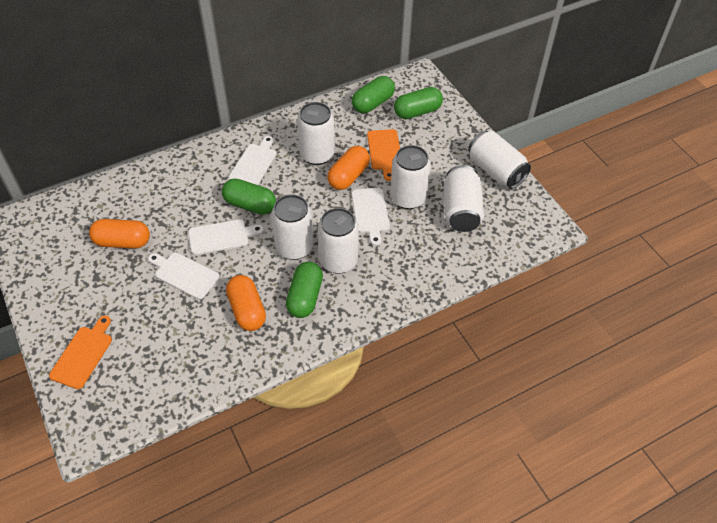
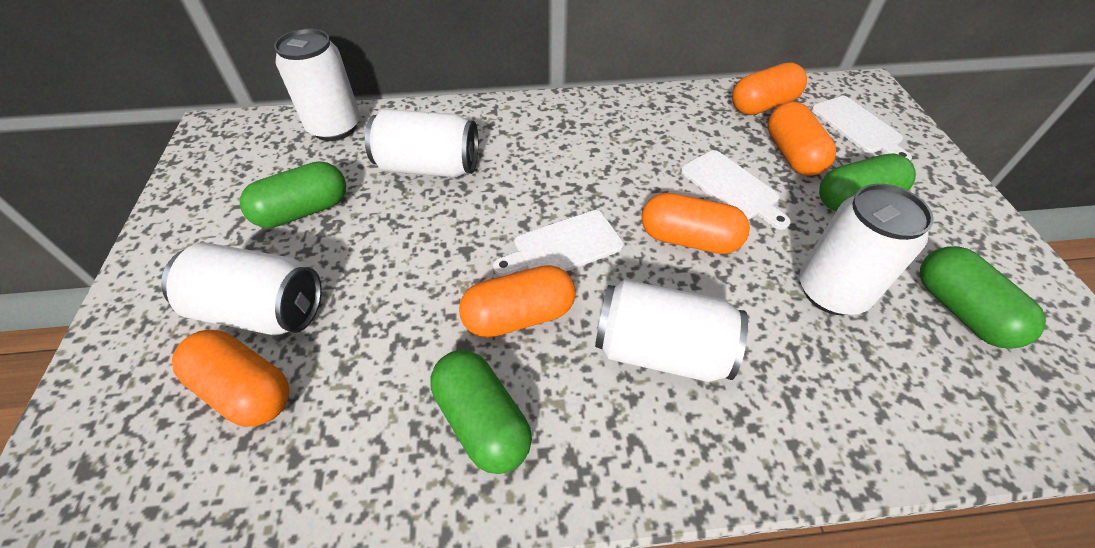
orange capsule: 3 -> 5
orange cutting board: 2 -> 0
white can: 6 -> 5
white cutting board: 4 -> 3

